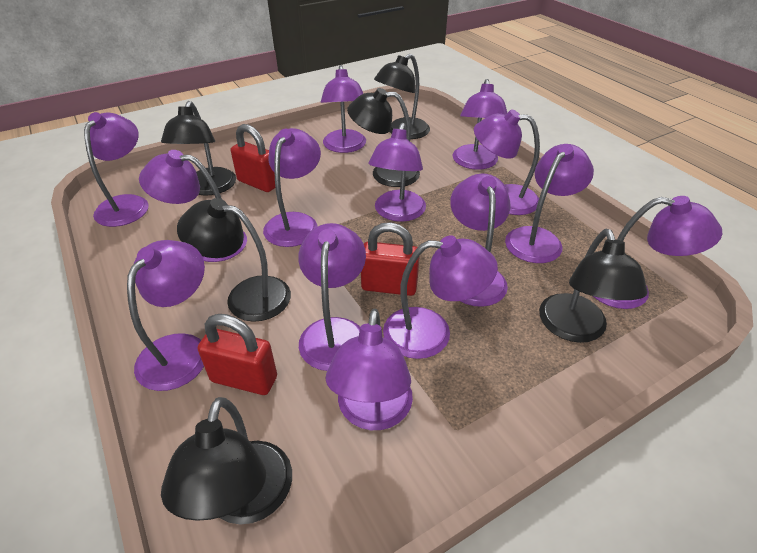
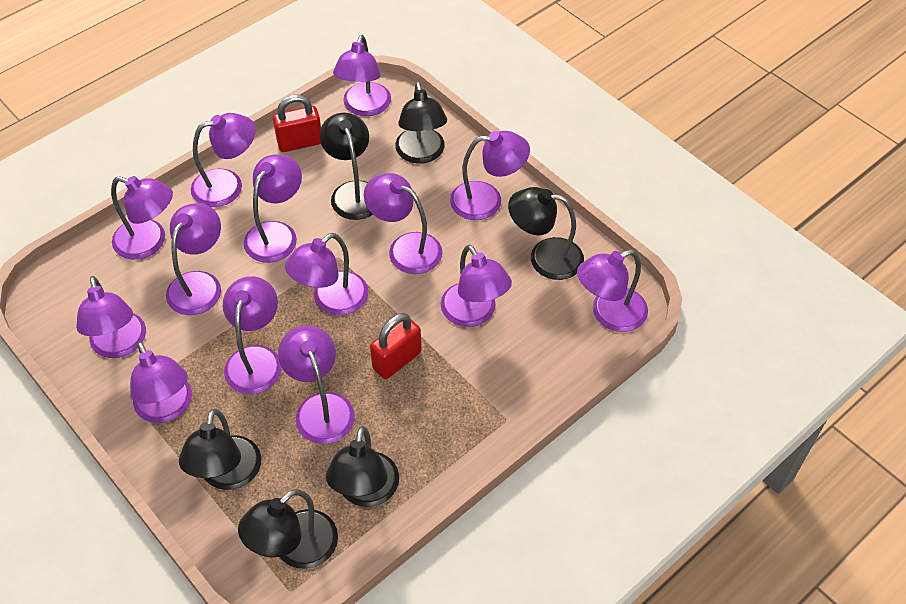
red padlock: 3 -> 2

